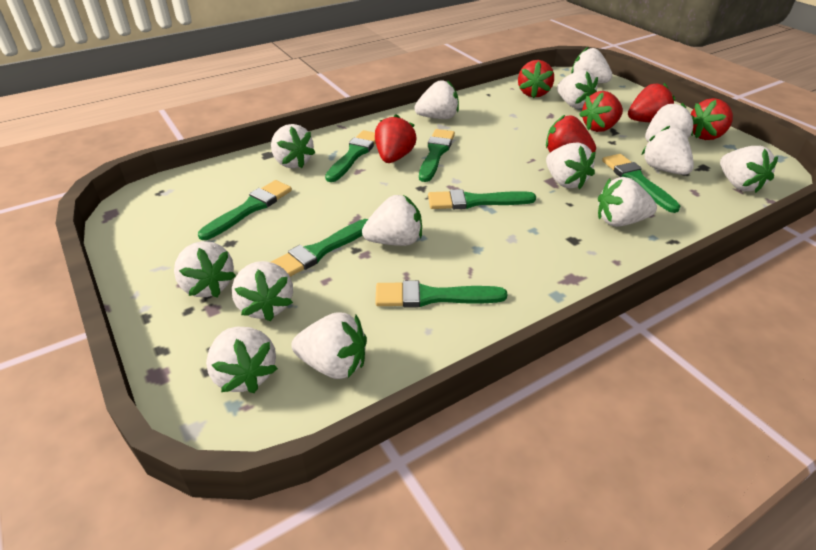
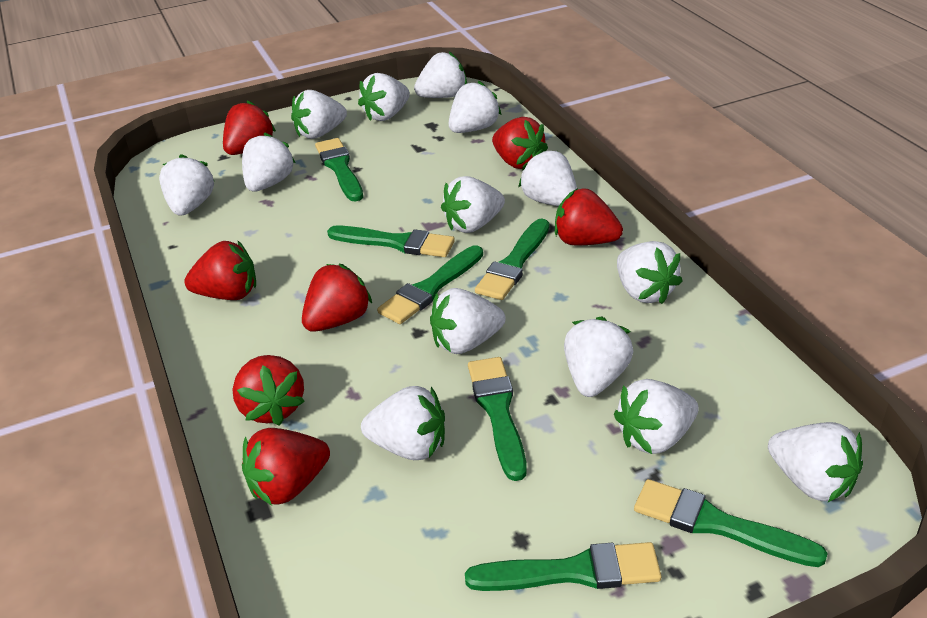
red strawberry: 6 -> 7

